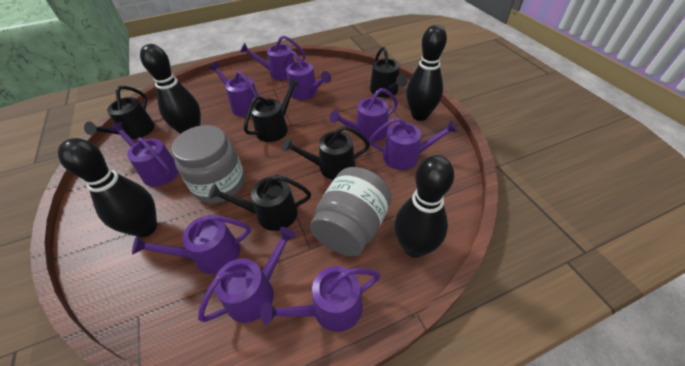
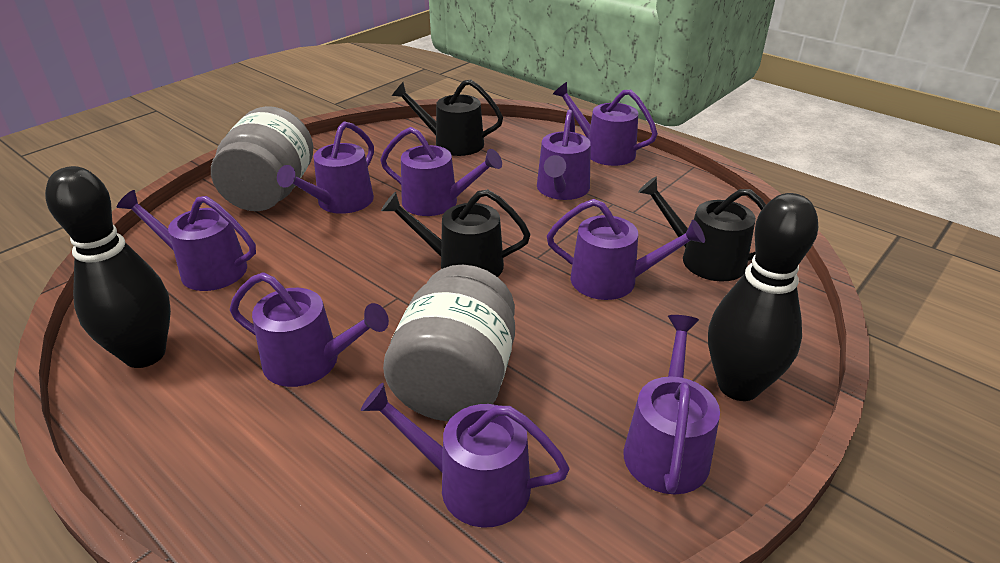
black bowling pin: 4 -> 2
black watering can: 5 -> 3

